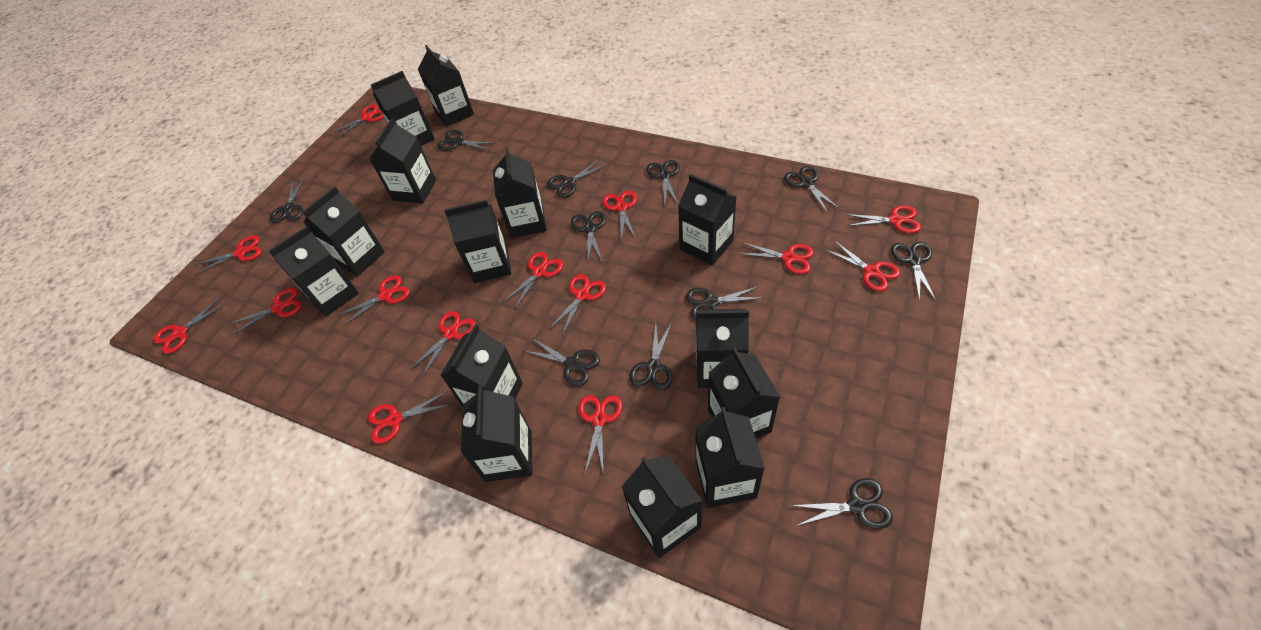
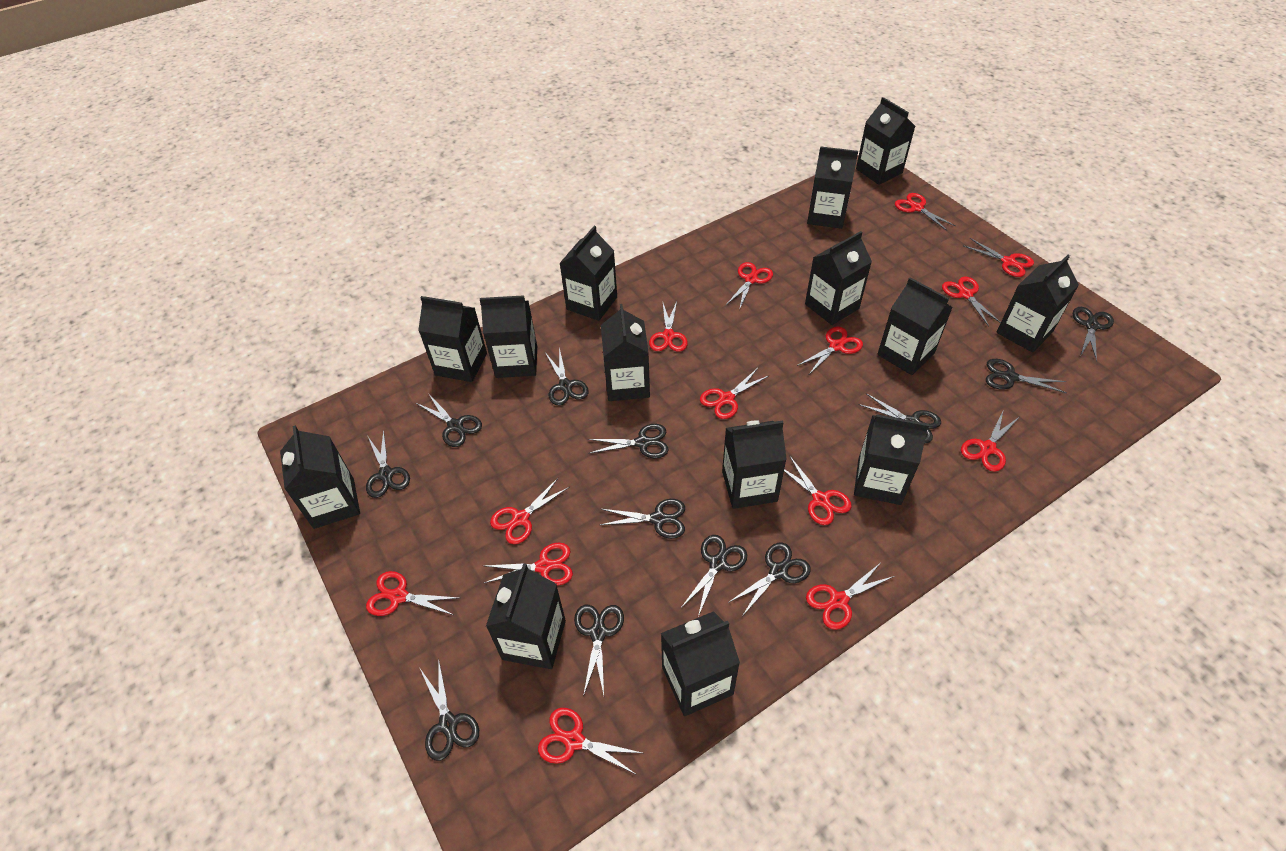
black scissors: 11 -> 12

